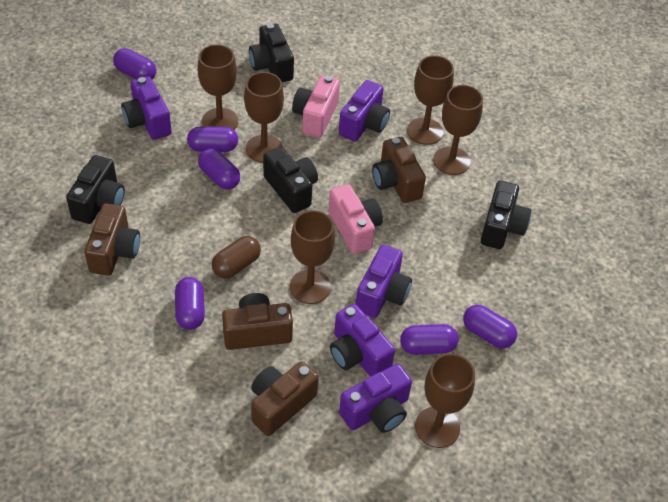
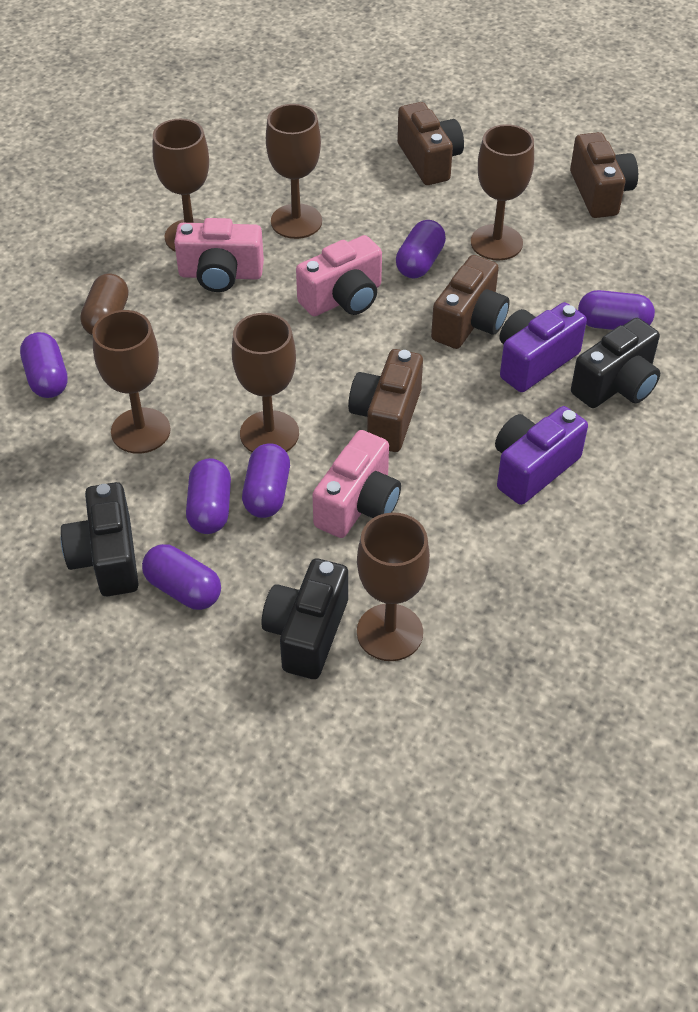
black camera: 4 -> 3
pink camera: 2 -> 3
purple camera: 5 -> 2

